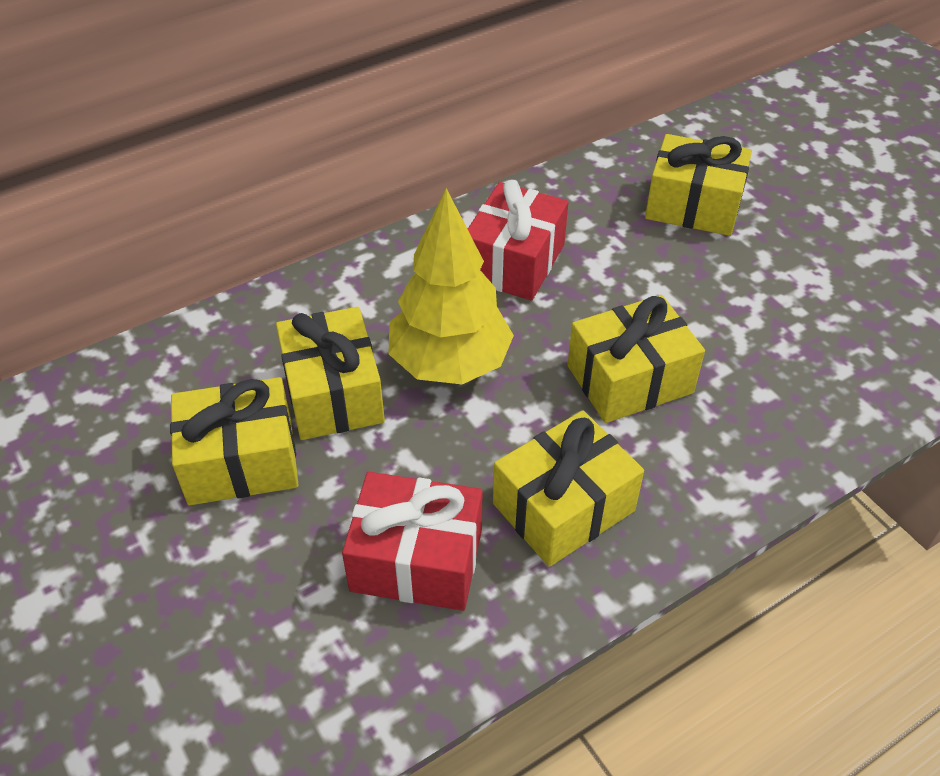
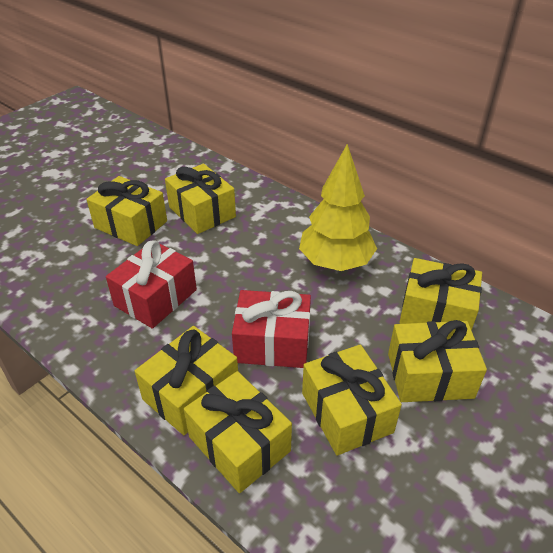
yellow gift: 5 -> 7

